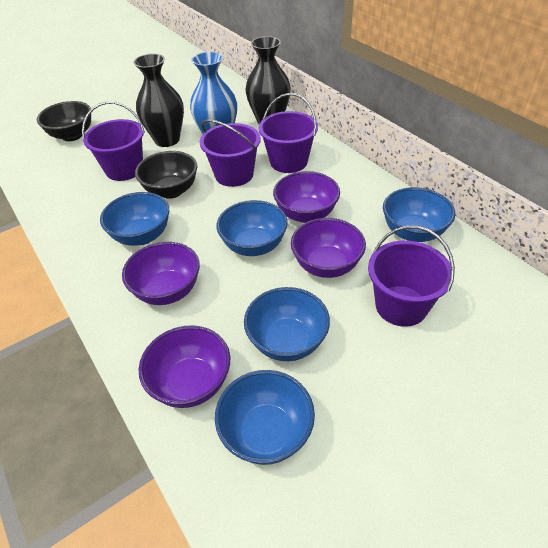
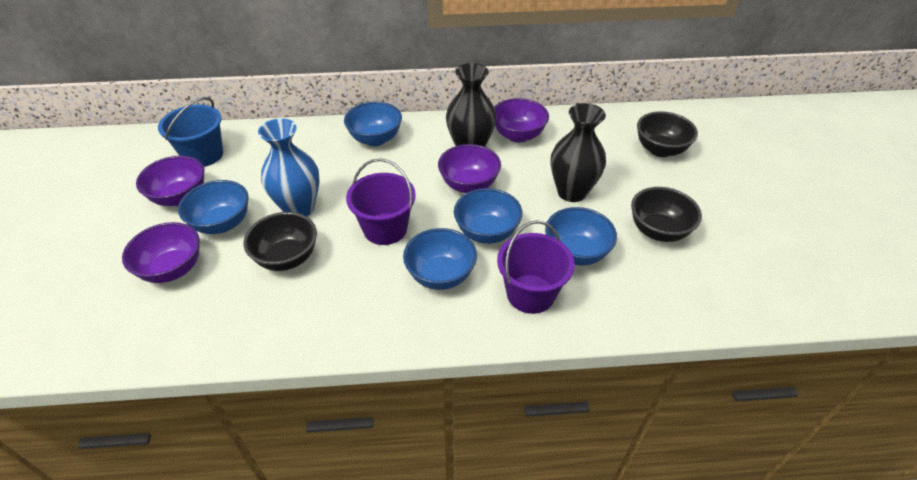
black bowl: 2 -> 3
blue bucket: 0 -> 1
purple bucket: 4 -> 2

